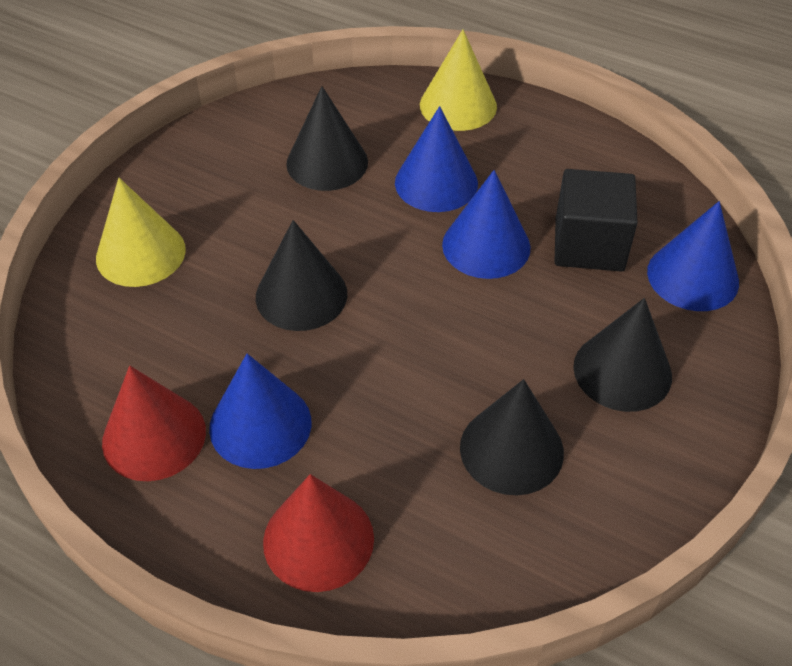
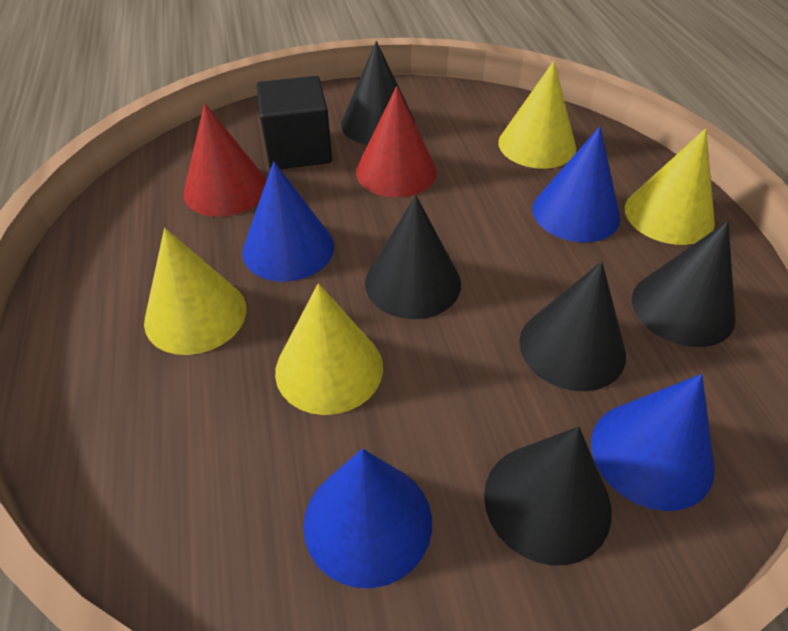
black cone: 4 -> 5
yellow cone: 2 -> 4

